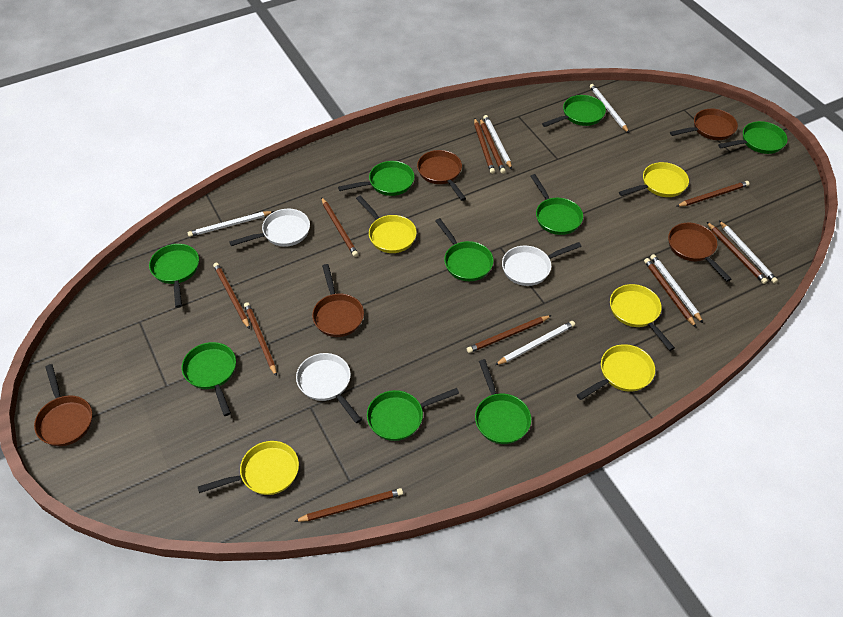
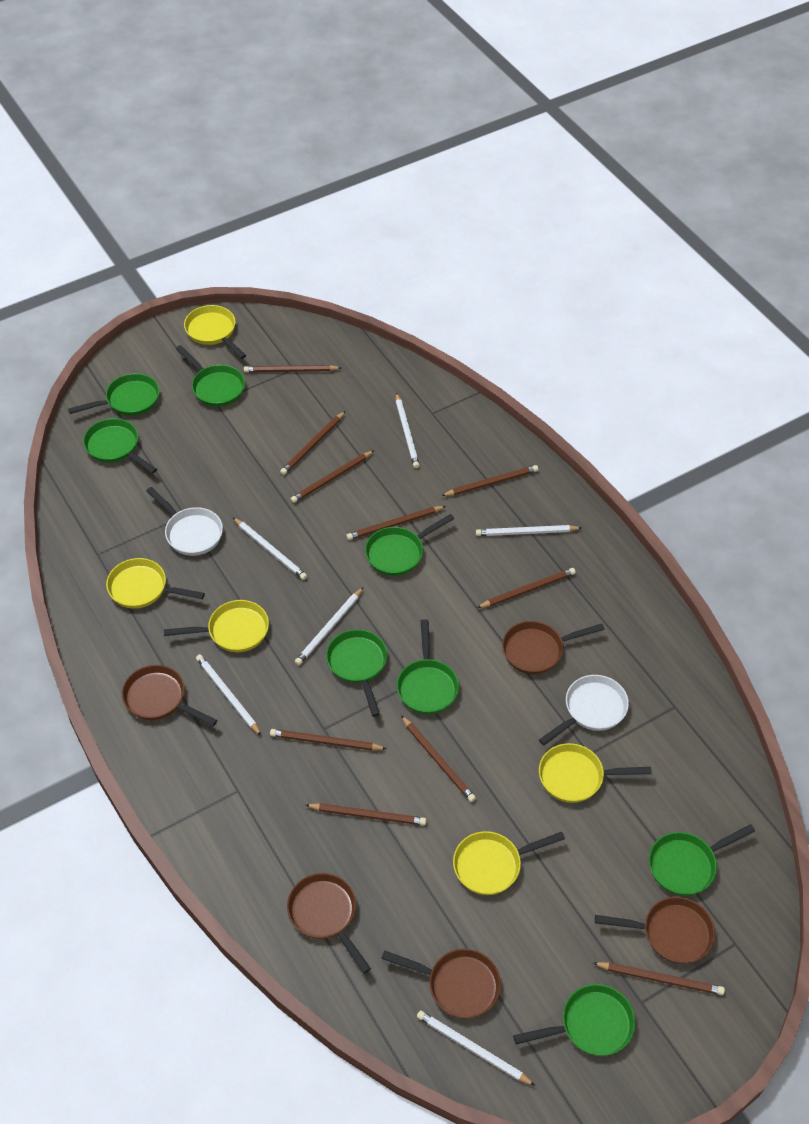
green pan: 9 -> 8
white pan: 3 -> 2

